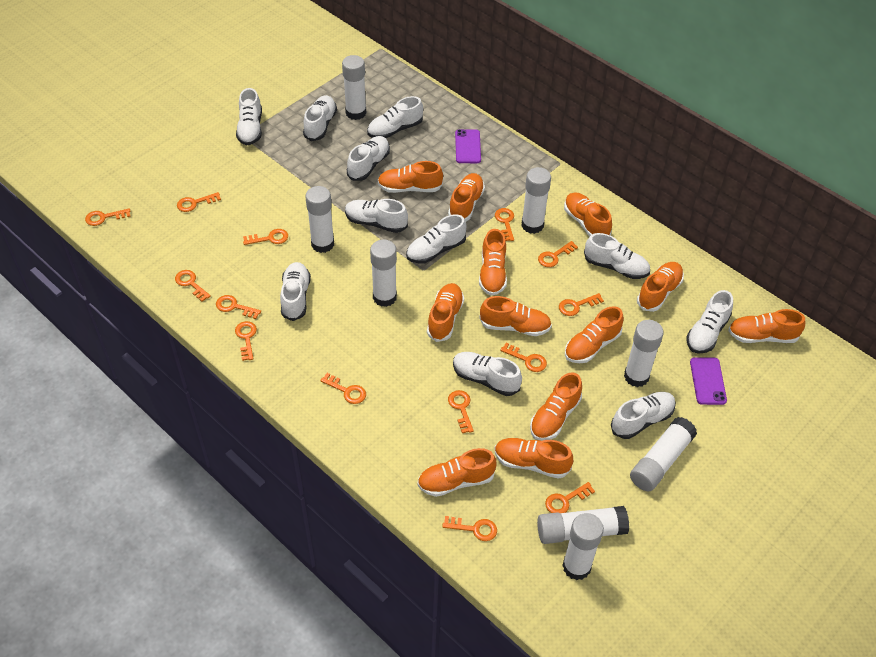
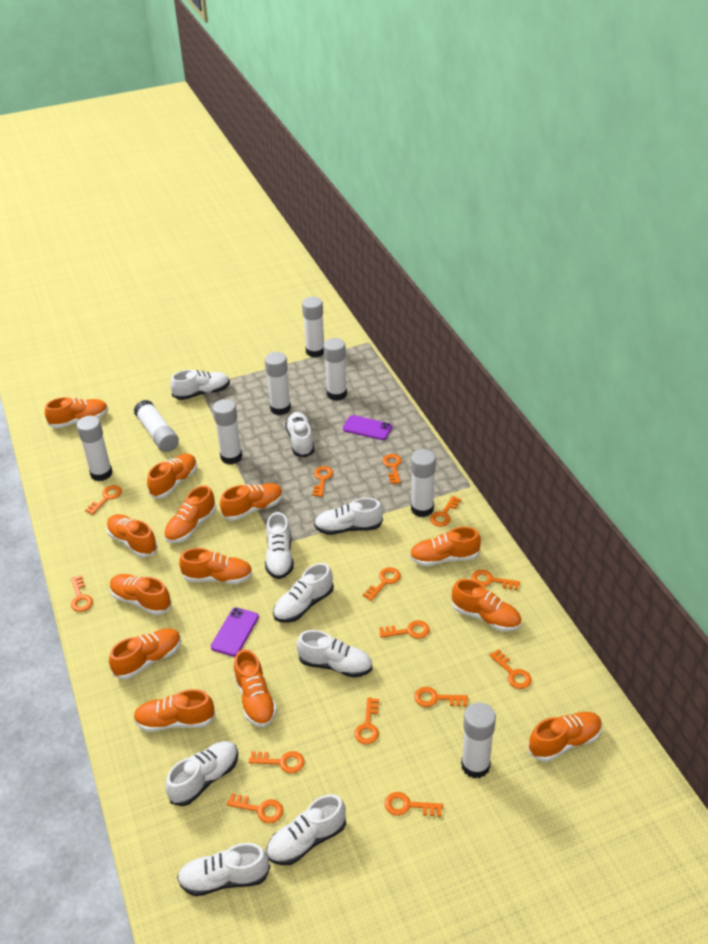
orange shoe: 12 -> 13
white shoe: 11 -> 9

